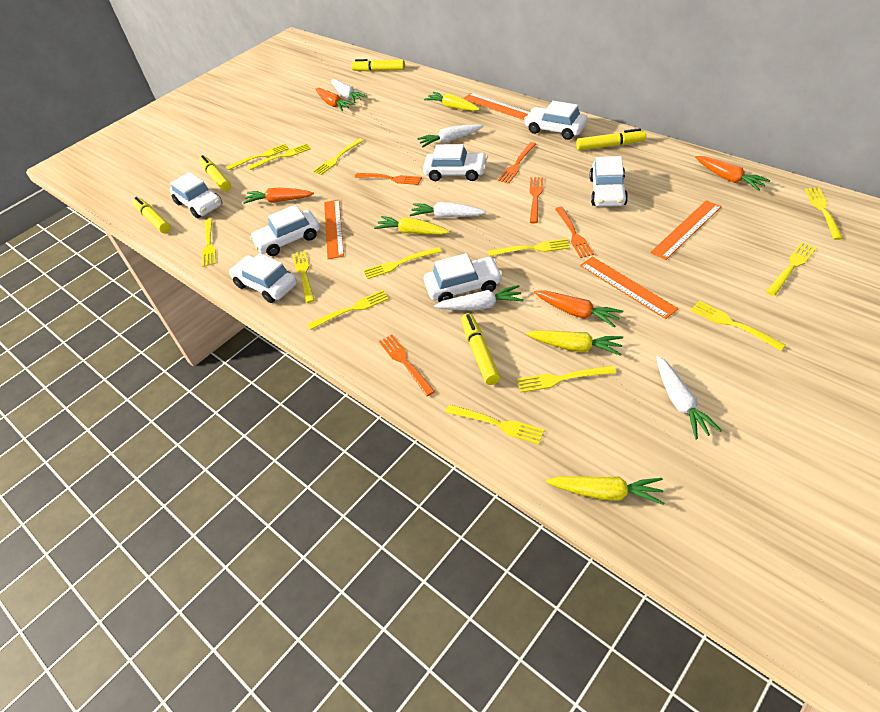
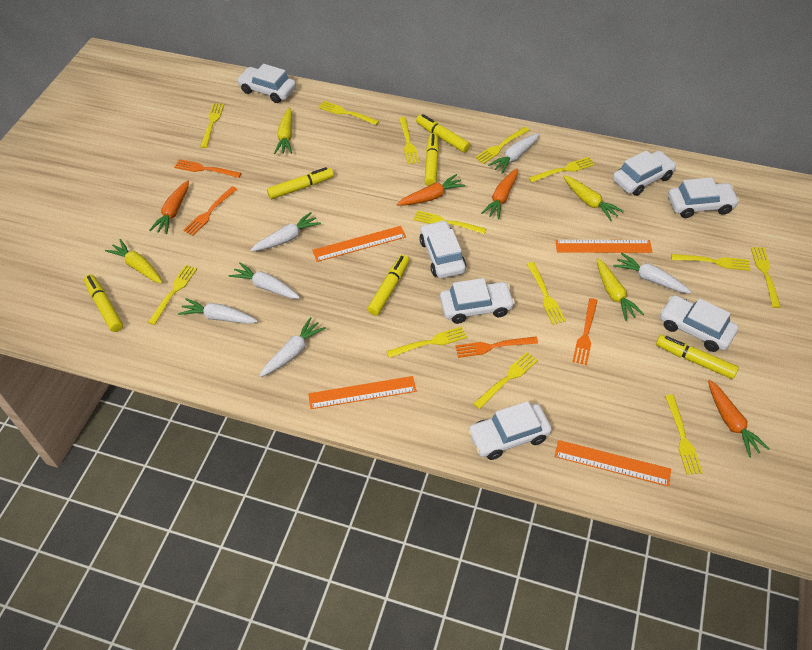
orange fork: 5 -> 4
white carrot: 5 -> 6
yellow marker: 5 -> 6

